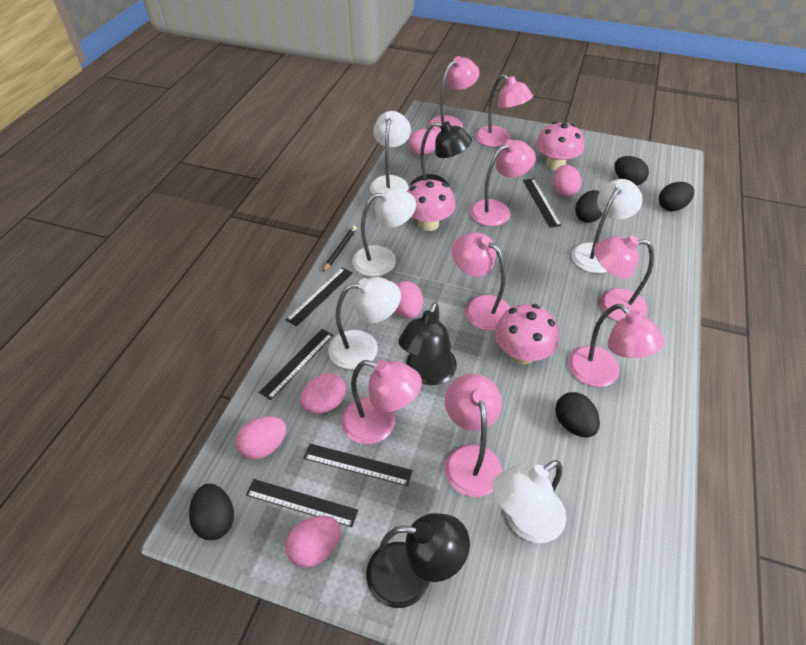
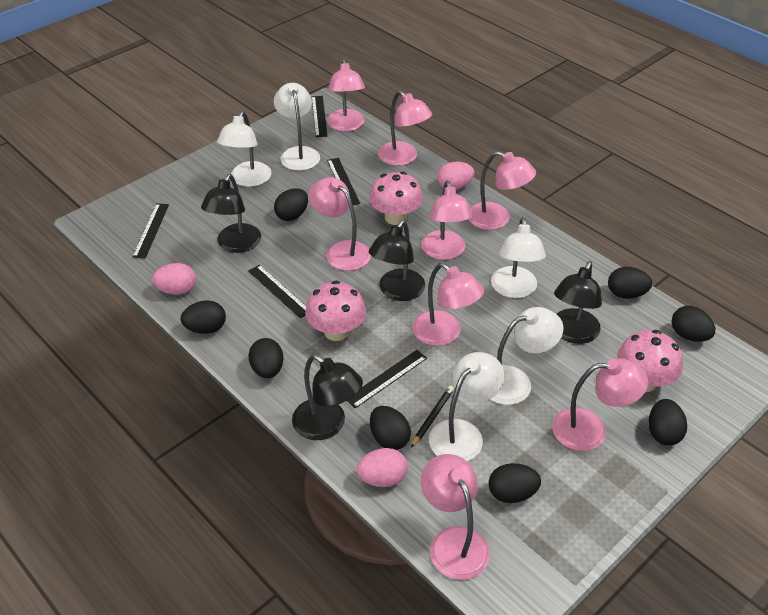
black egg: 5 -> 8
black lamp: 3 -> 4
pink egg: 6 -> 3

